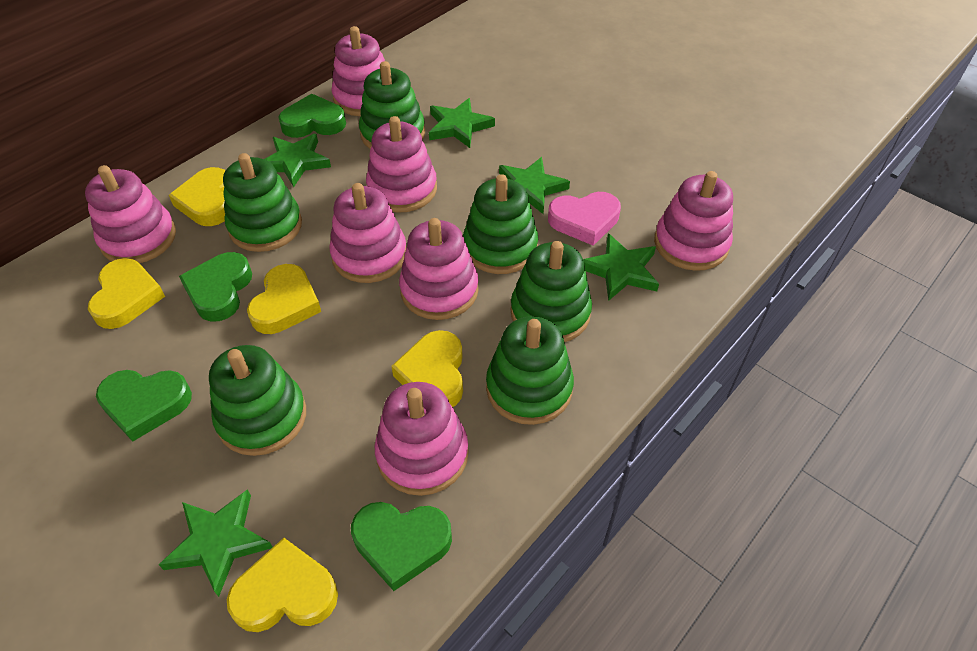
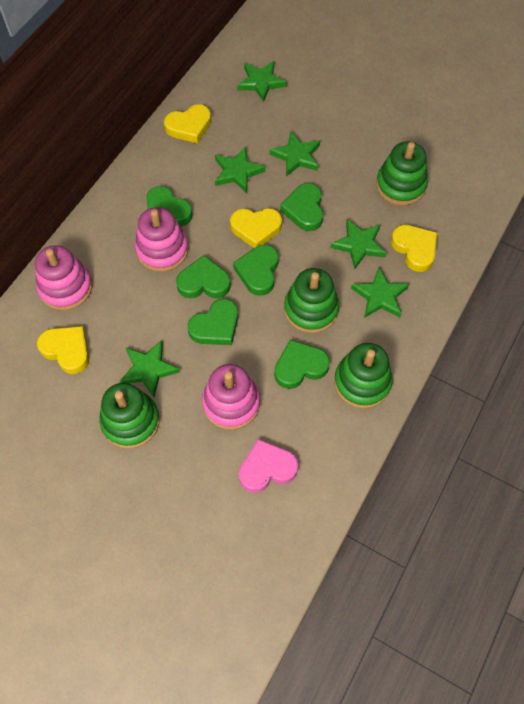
green heart: 4 -> 6
green stacking toy: 6 -> 4
green star: 5 -> 6
pink stacking toy: 7 -> 3
yellow heart: 5 -> 4

